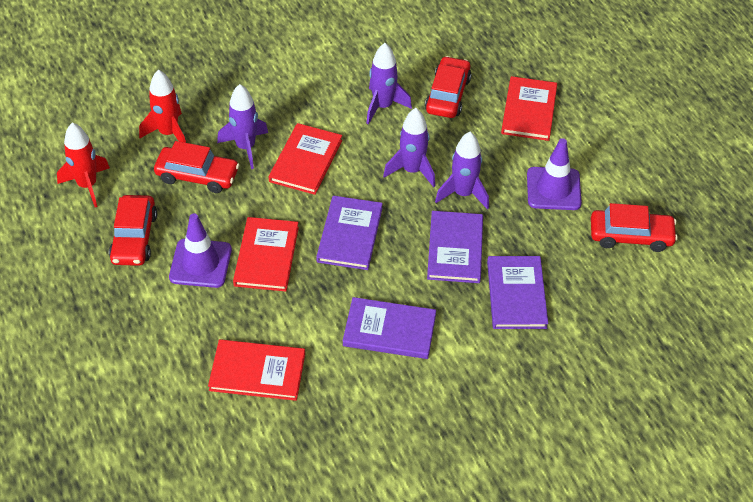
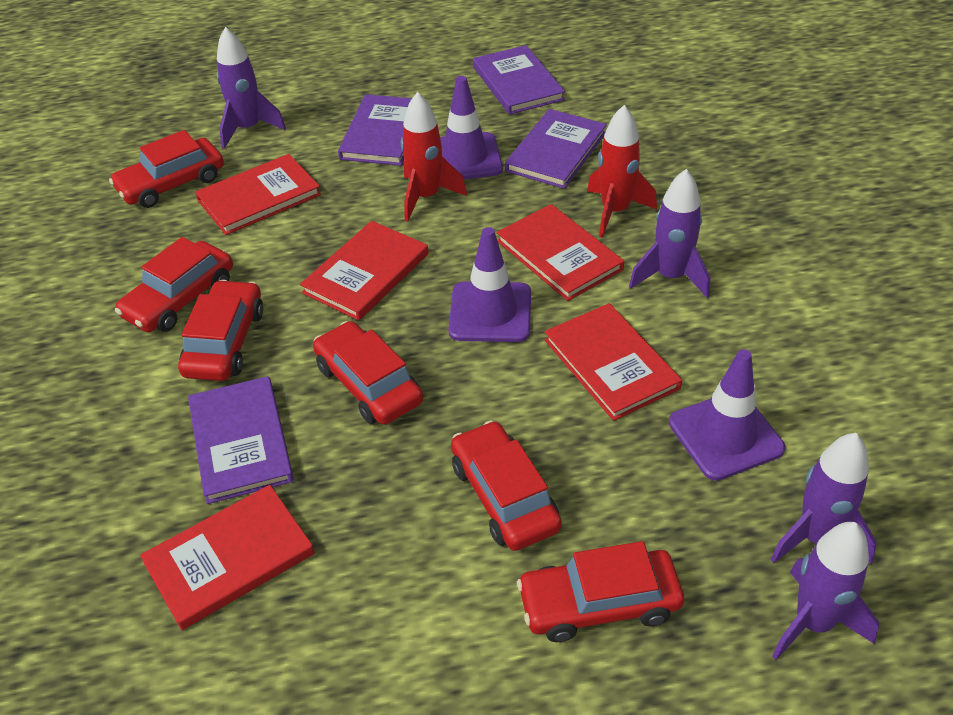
purple traffic cone: 2 -> 3
red book: 4 -> 5
red car: 4 -> 6

